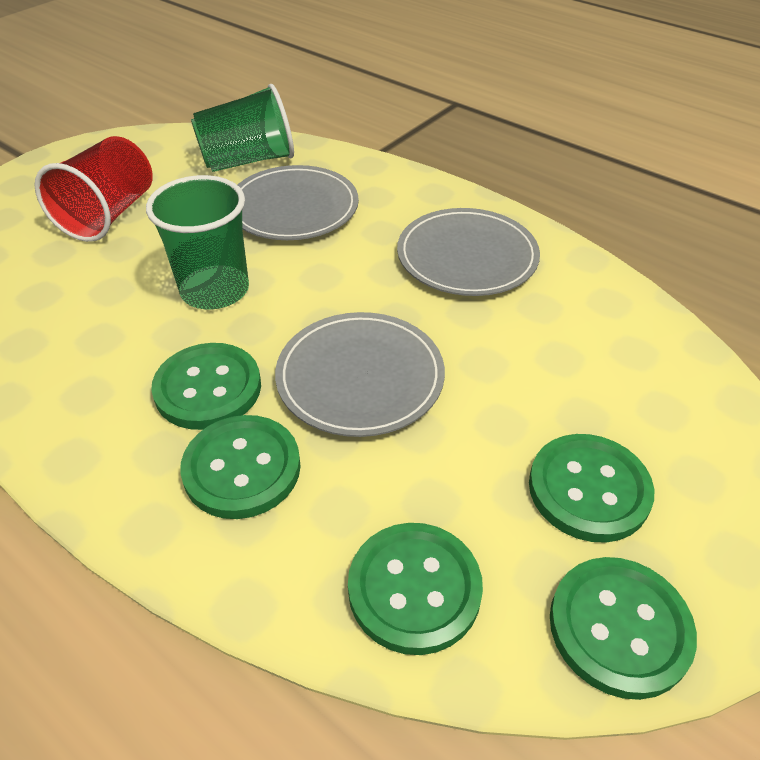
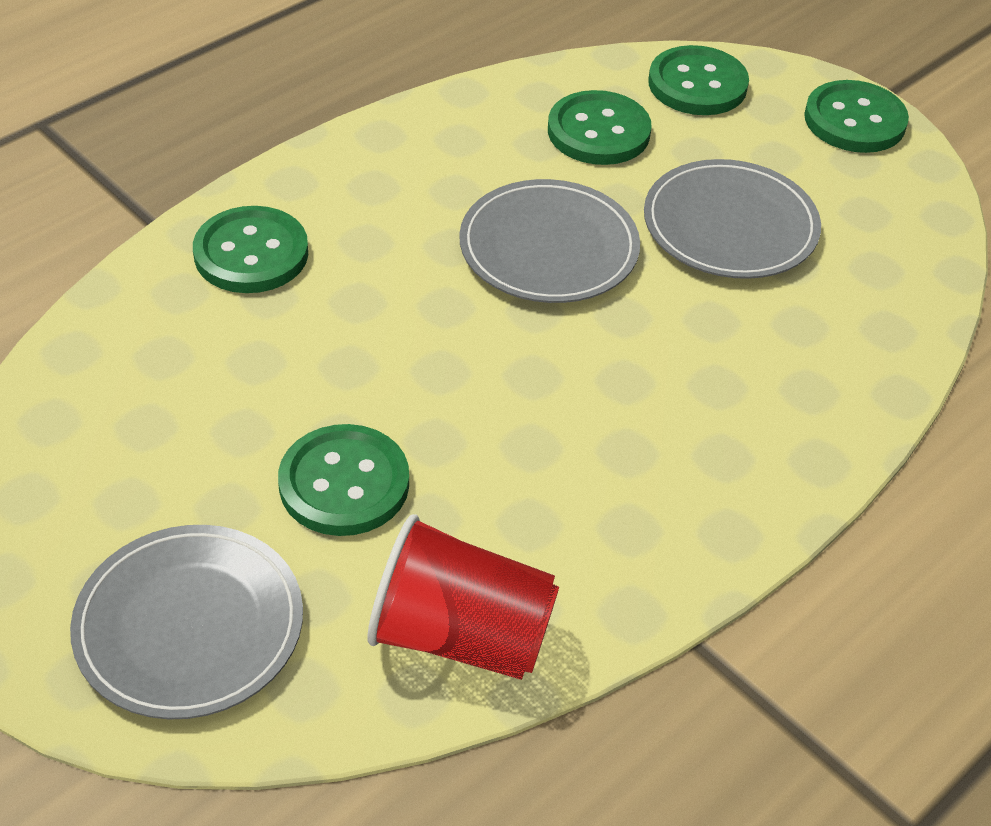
green cup: 2 -> 0

